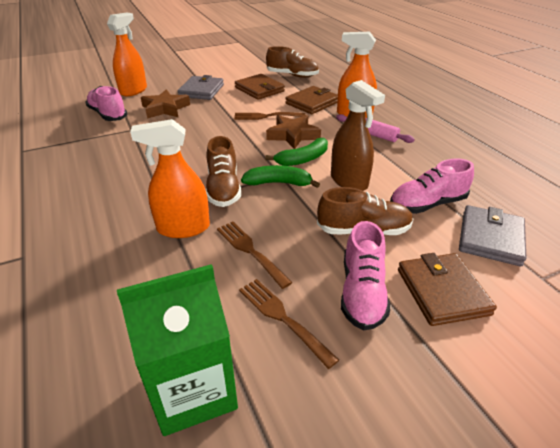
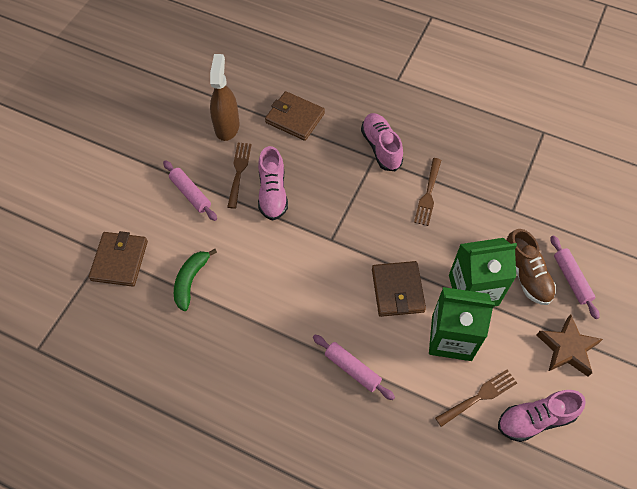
brown shoe: 3 -> 1
brown star: 2 -> 1
green banana: 2 -> 1
green carton: 1 -> 2
grey wallet: 2 -> 0
orange spray bottle: 3 -> 0
pink rolling pin: 1 -> 3

